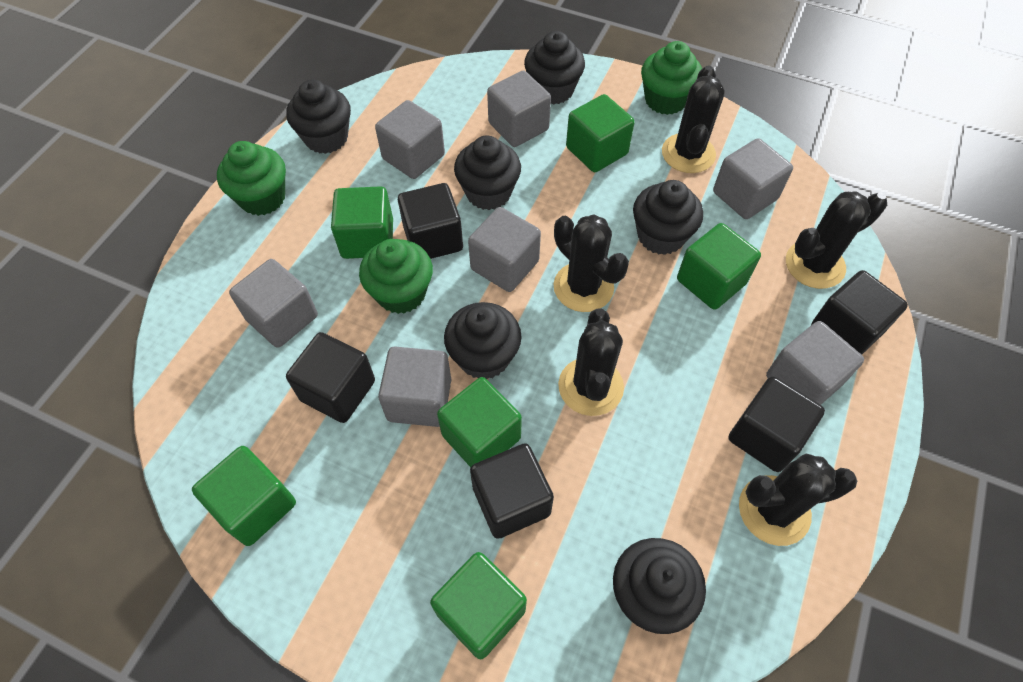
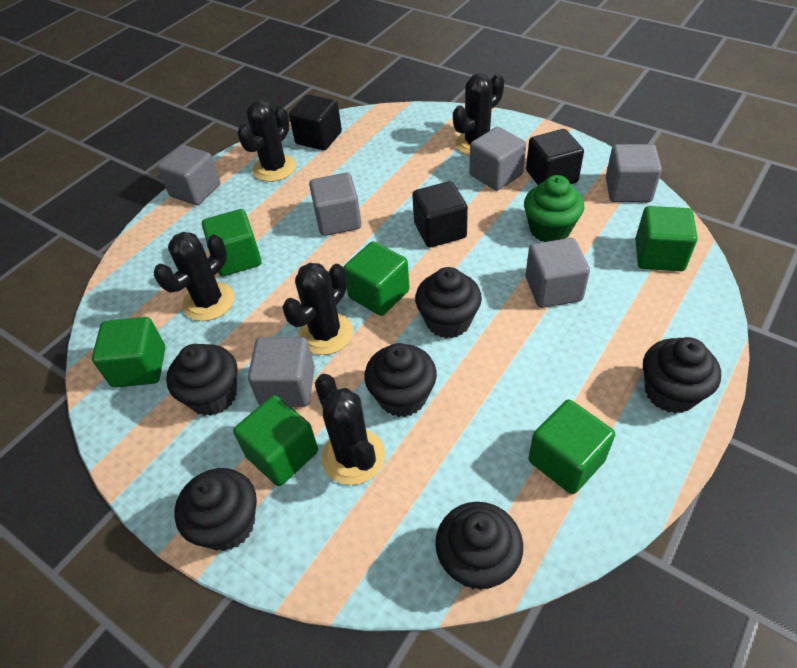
black cube: 5 -> 3
green cupcake: 3 -> 1
grey cube: 7 -> 6

